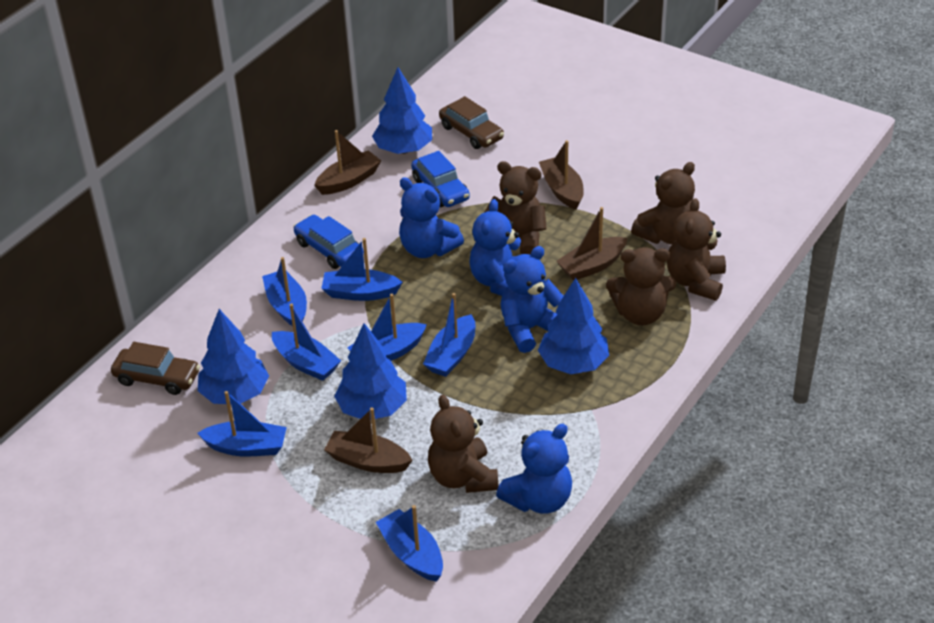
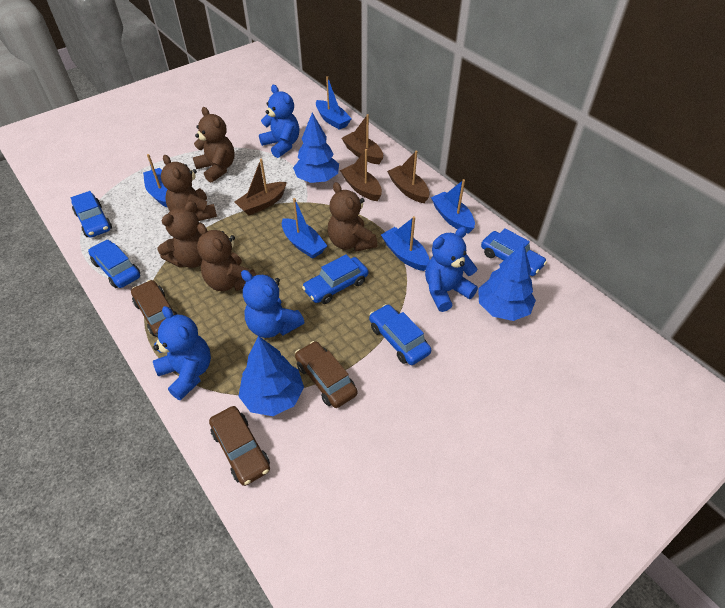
blue boat: 7 -> 5
blue car: 2 -> 5
blue tree: 4 -> 3
brown car: 2 -> 3

